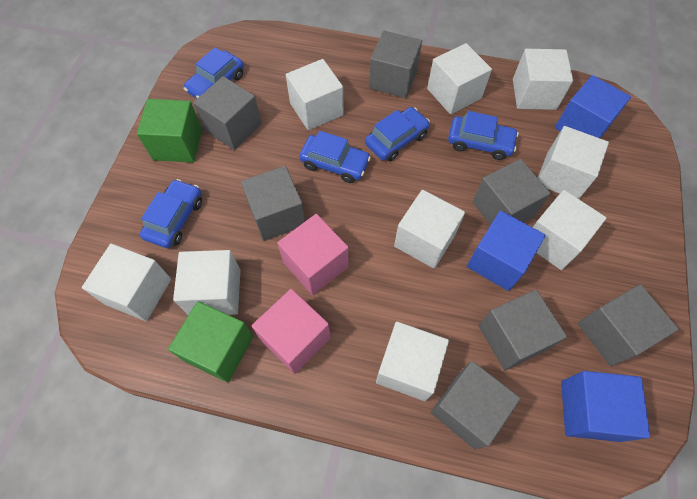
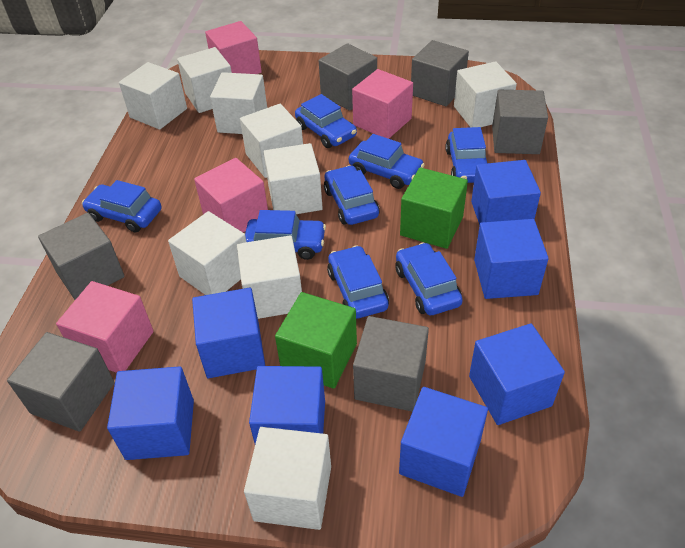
blue car: 5 -> 8
blue cube: 3 -> 7
grey cube: 7 -> 6
pink cube: 2 -> 4

